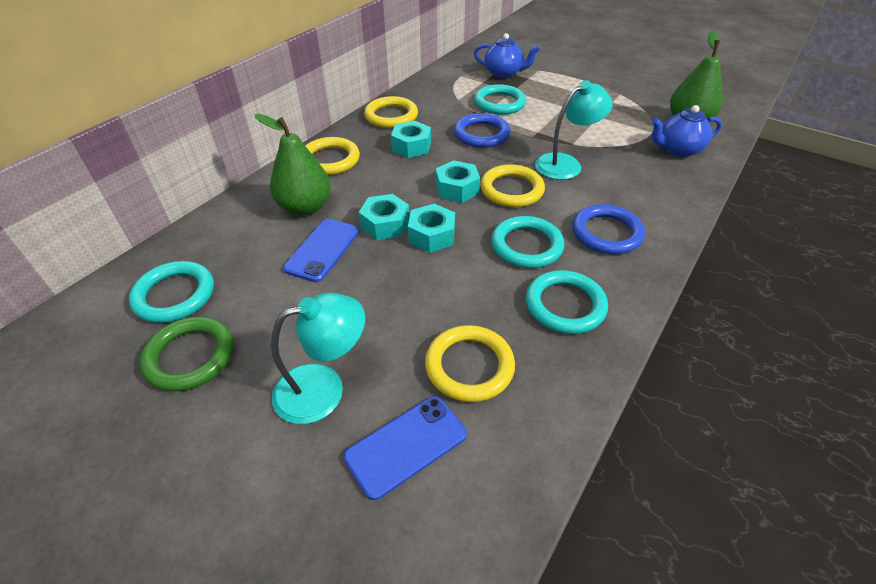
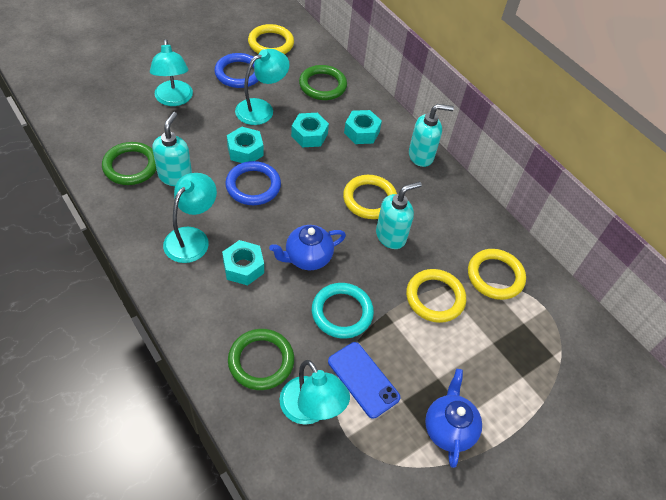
blue phone: 2 -> 1
green pear: 2 -> 0
green ring: 1 -> 3
turquoise lamp: 2 -> 4
turquoise ring: 4 -> 1
turquoise soap dispenser: 0 -> 3

